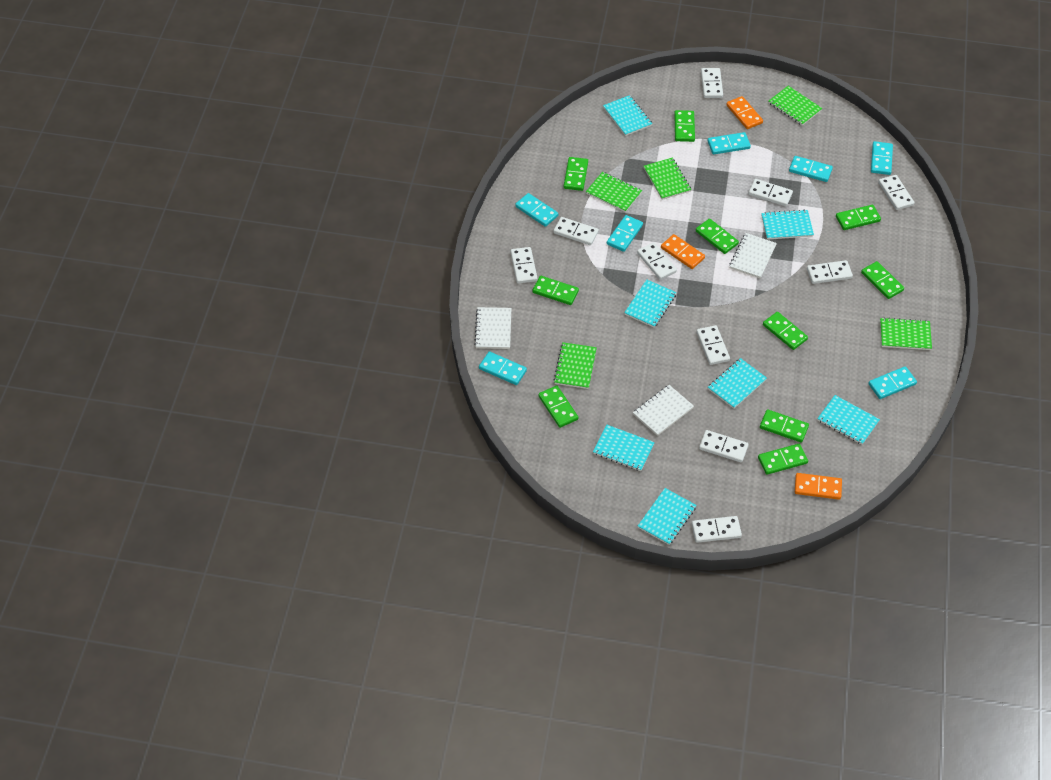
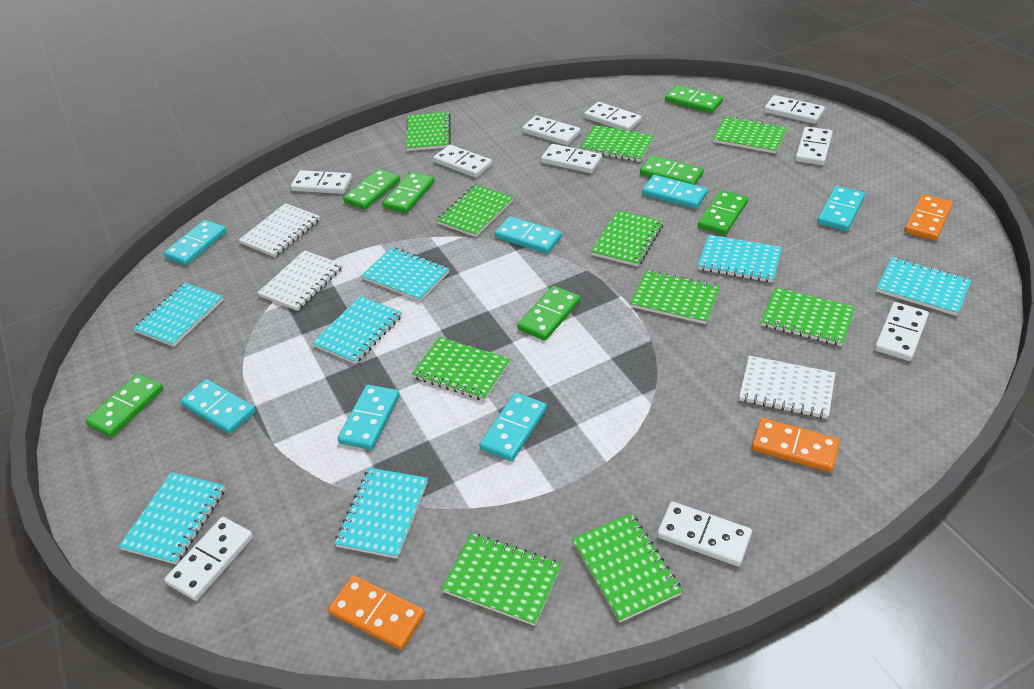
green domino: 10 -> 7
green notebook: 5 -> 10

